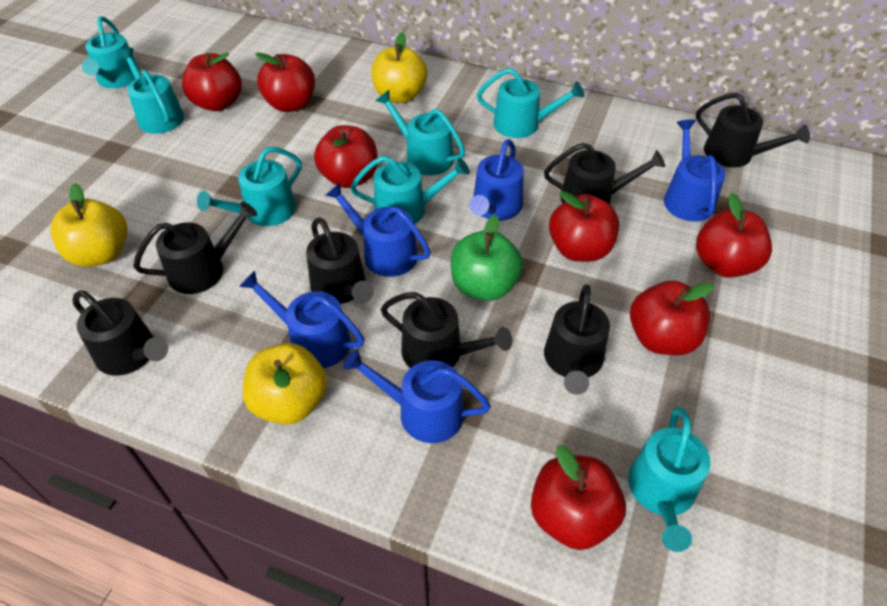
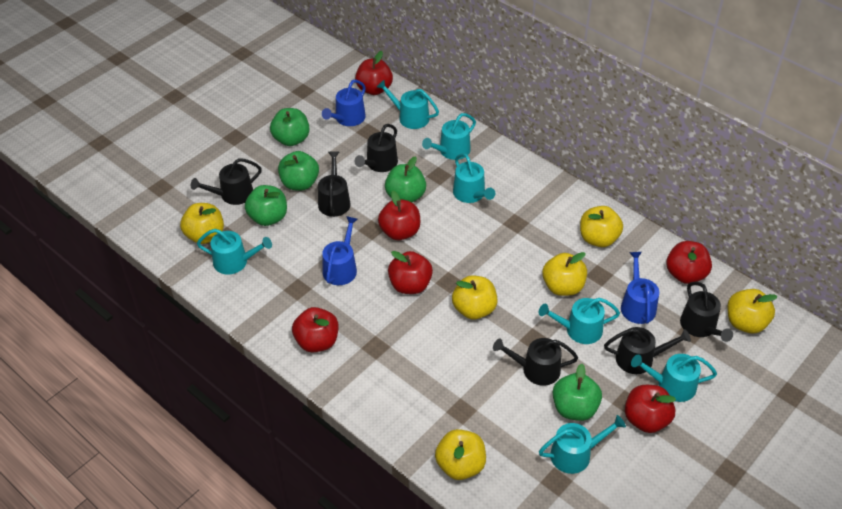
black watering can: 7 -> 6
blue watering can: 5 -> 3
green apple: 1 -> 5
red apple: 7 -> 6
yellow apple: 3 -> 6

